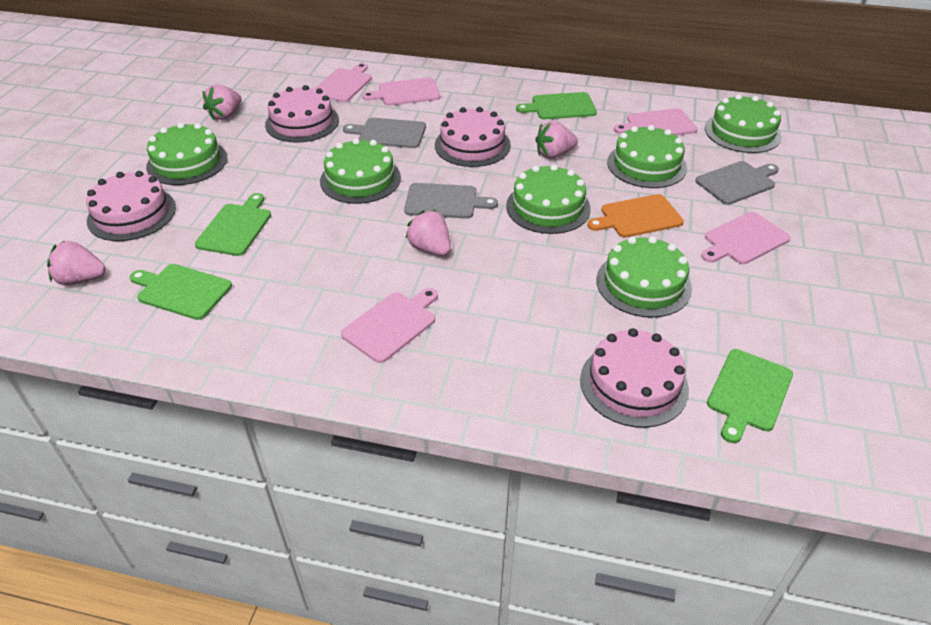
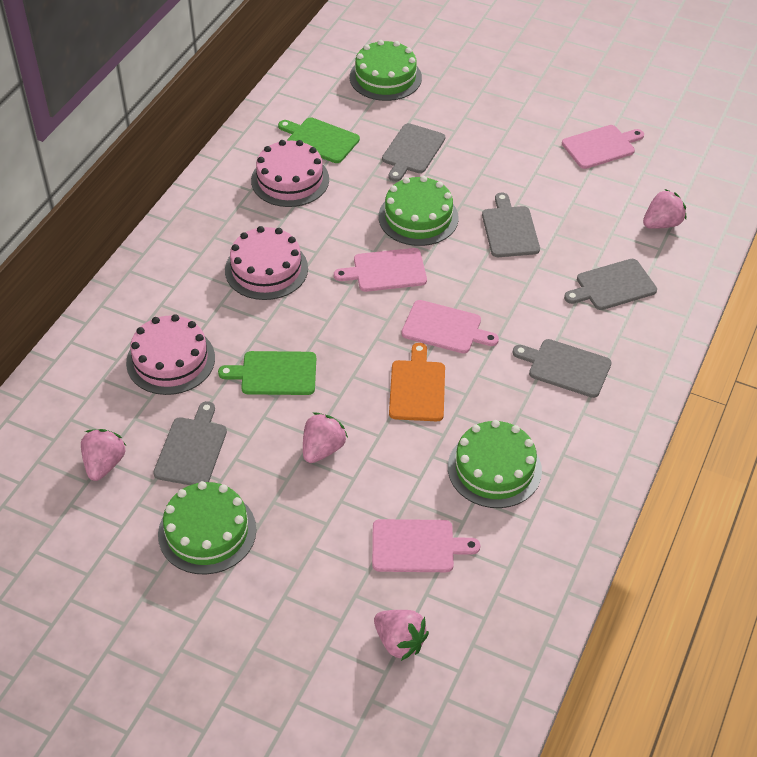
green cake: 6 -> 4
green cutting board: 4 -> 2
grey cutting board: 3 -> 5
pink cake: 4 -> 3
pink cutting board: 5 -> 4

